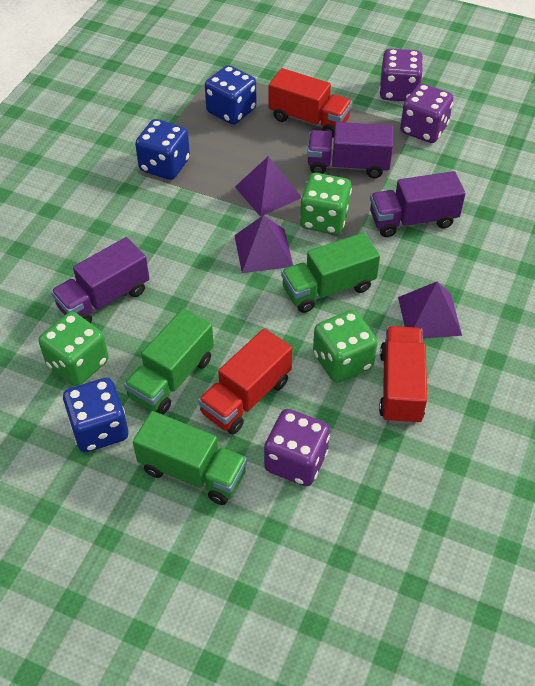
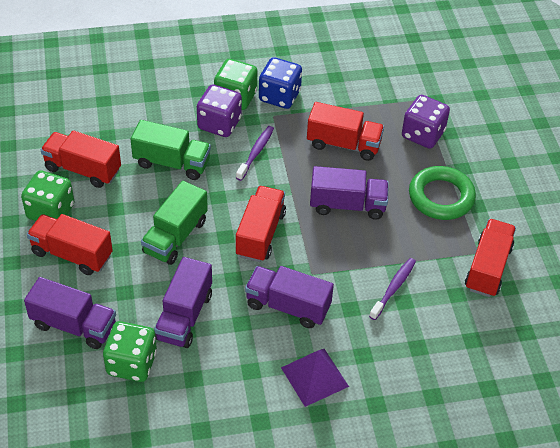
blue dice: 3 -> 1
green ring: 0 -> 1
green truck: 3 -> 2
purple dice: 3 -> 2
purple pyramid: 3 -> 1
purple toothbrush: 0 -> 2
purple truck: 3 -> 4
red truck: 3 -> 5

